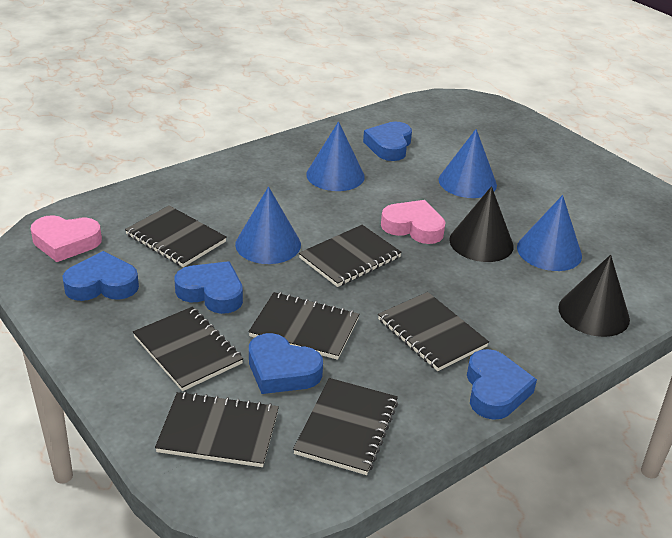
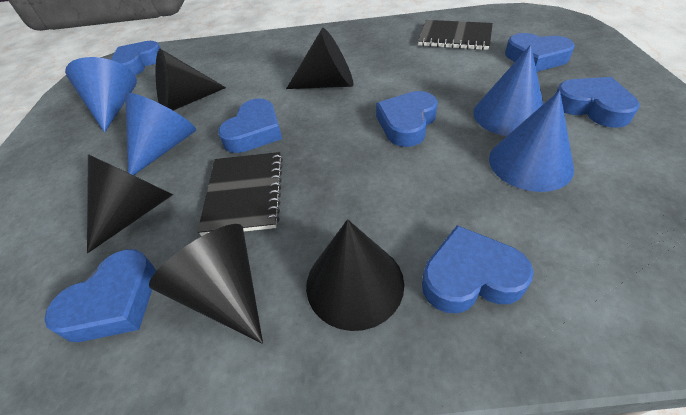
black cone: 2 -> 5
black notebook: 7 -> 2
blue heart: 5 -> 7
pink heart: 2 -> 0

